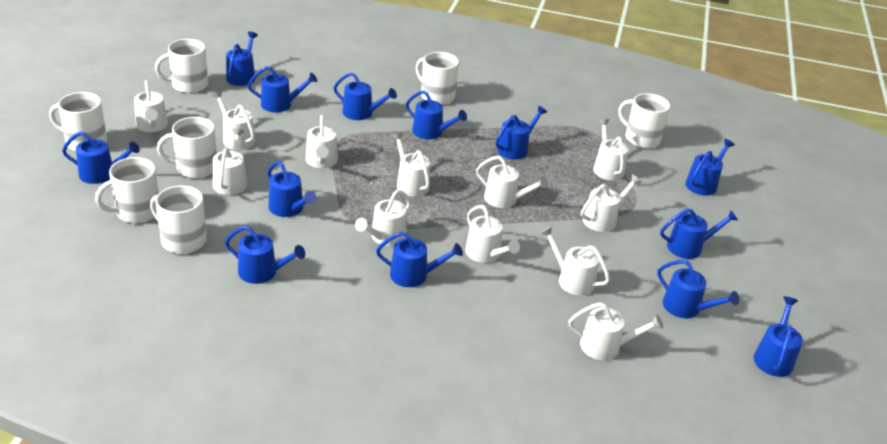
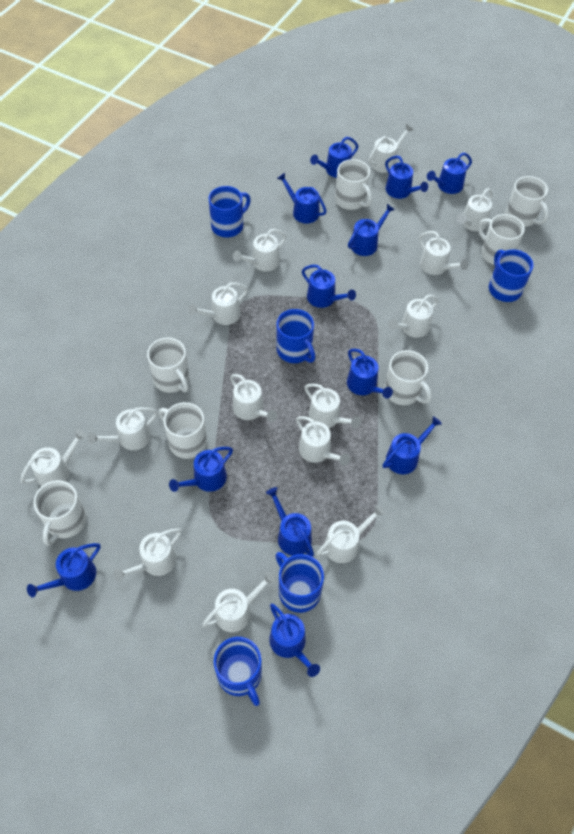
blue mug: 0 -> 5
blue watering can: 13 -> 12
white watering can: 12 -> 14

